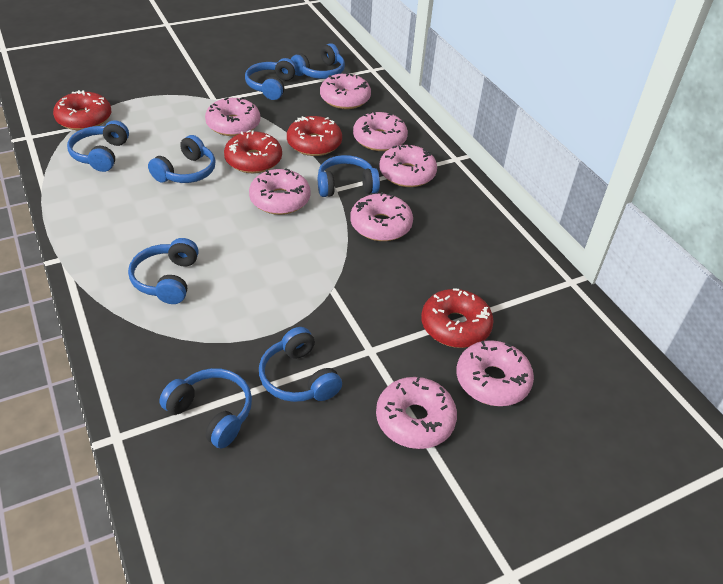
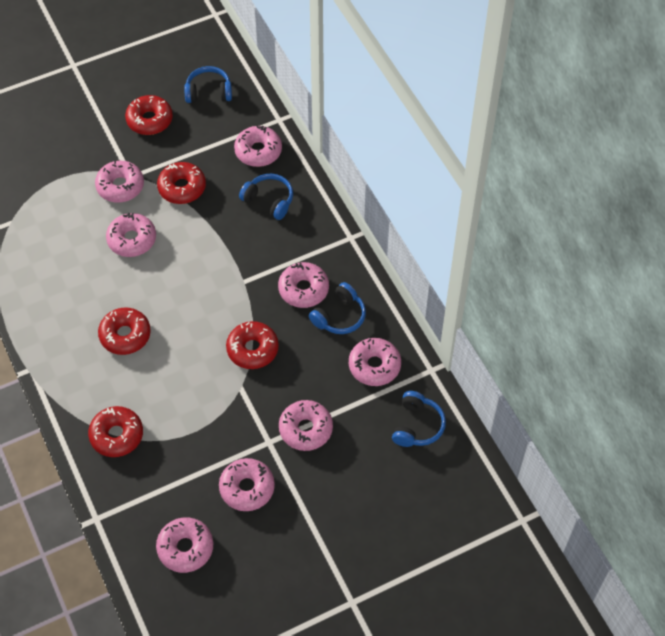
blue headphones: 8 -> 4
red donut: 4 -> 5

